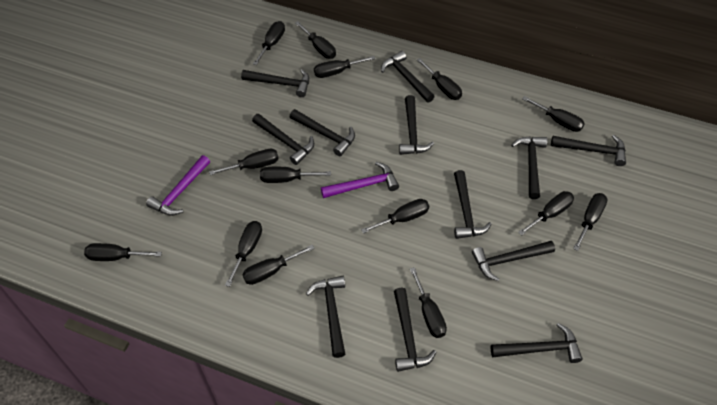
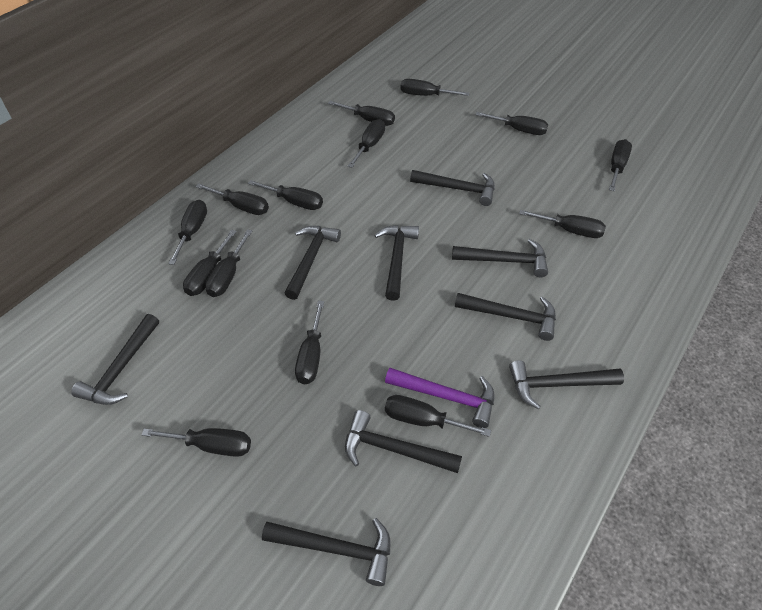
black hammer: 12 -> 9
purple hammer: 2 -> 1

